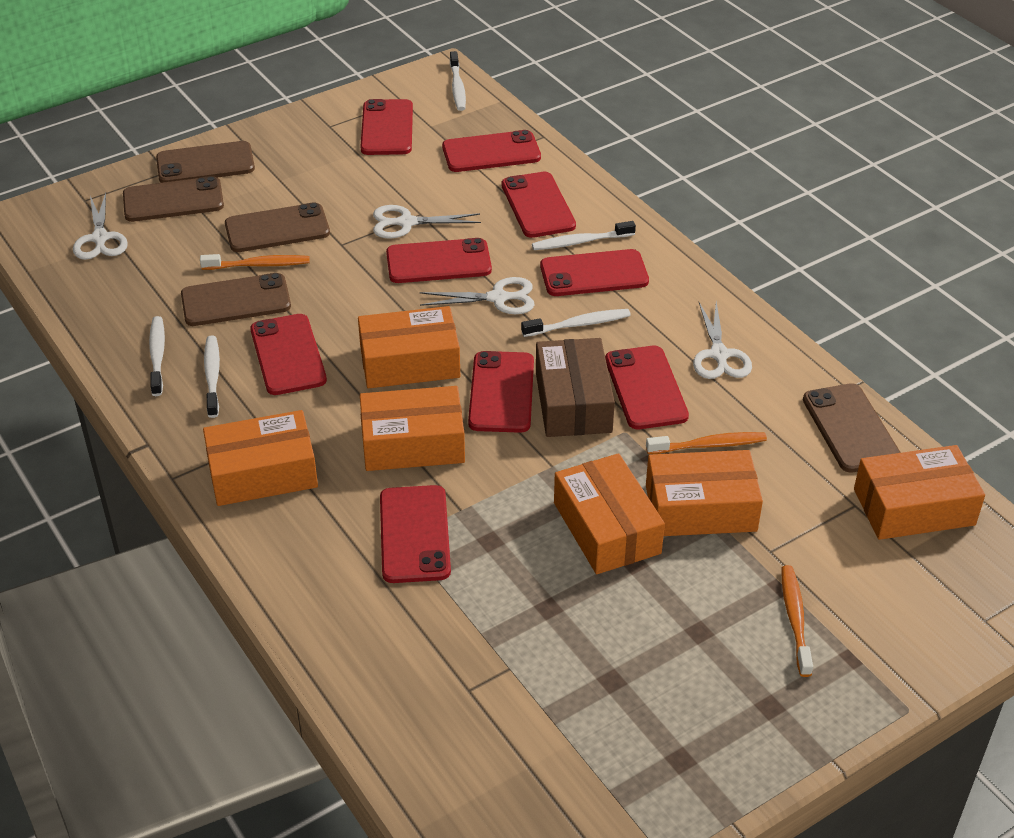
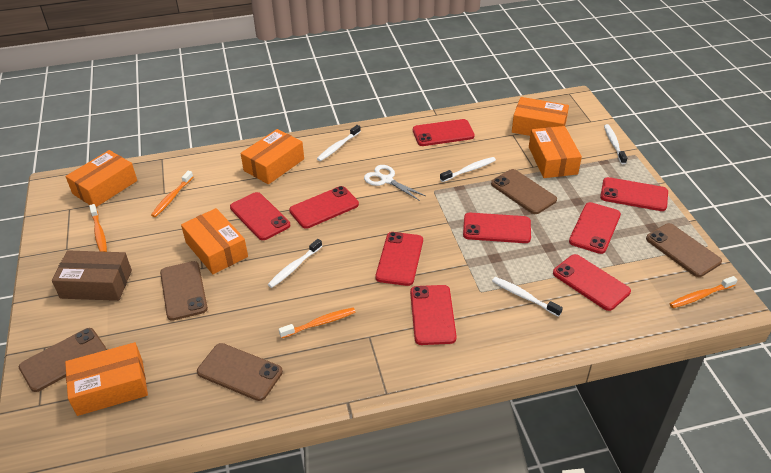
orange toothbrush: 3 -> 4
white scissors: 4 -> 1

